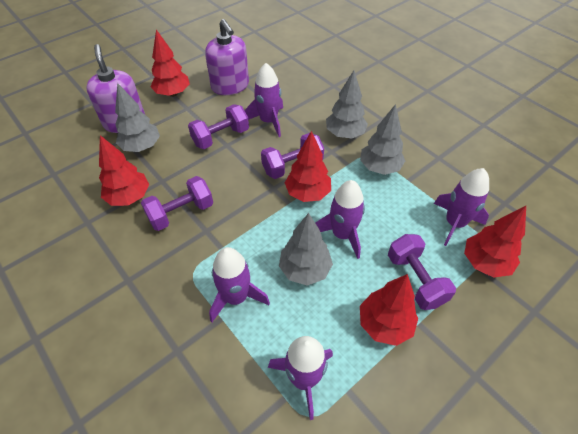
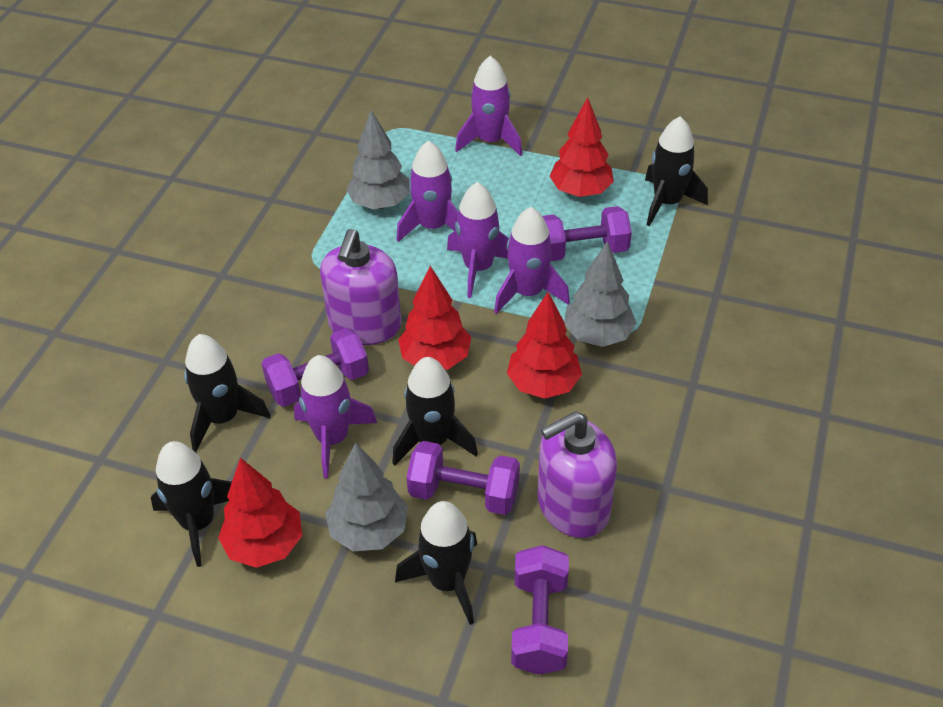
black rocket: 0 -> 5
grey tree: 4 -> 3
red tree: 5 -> 4

